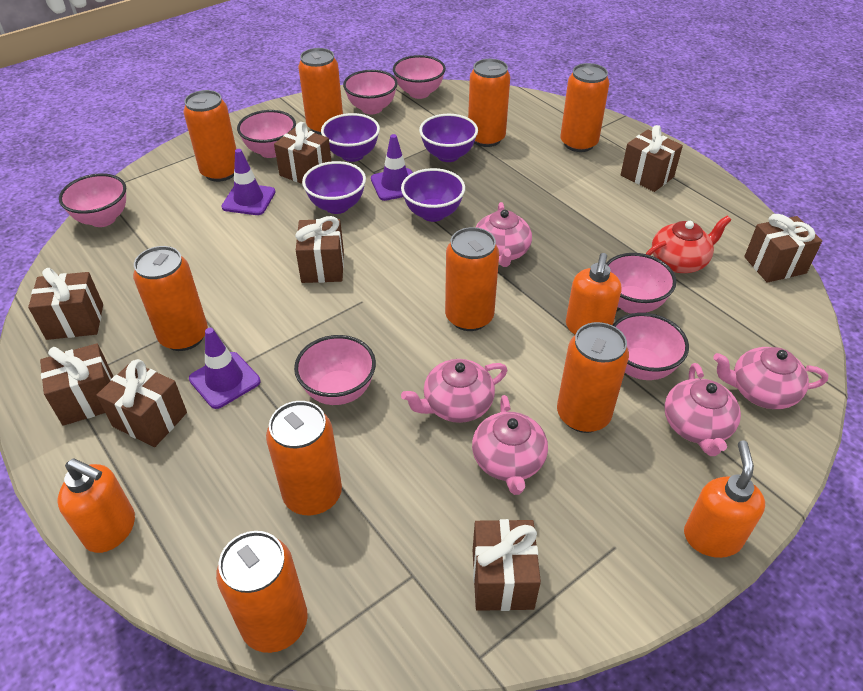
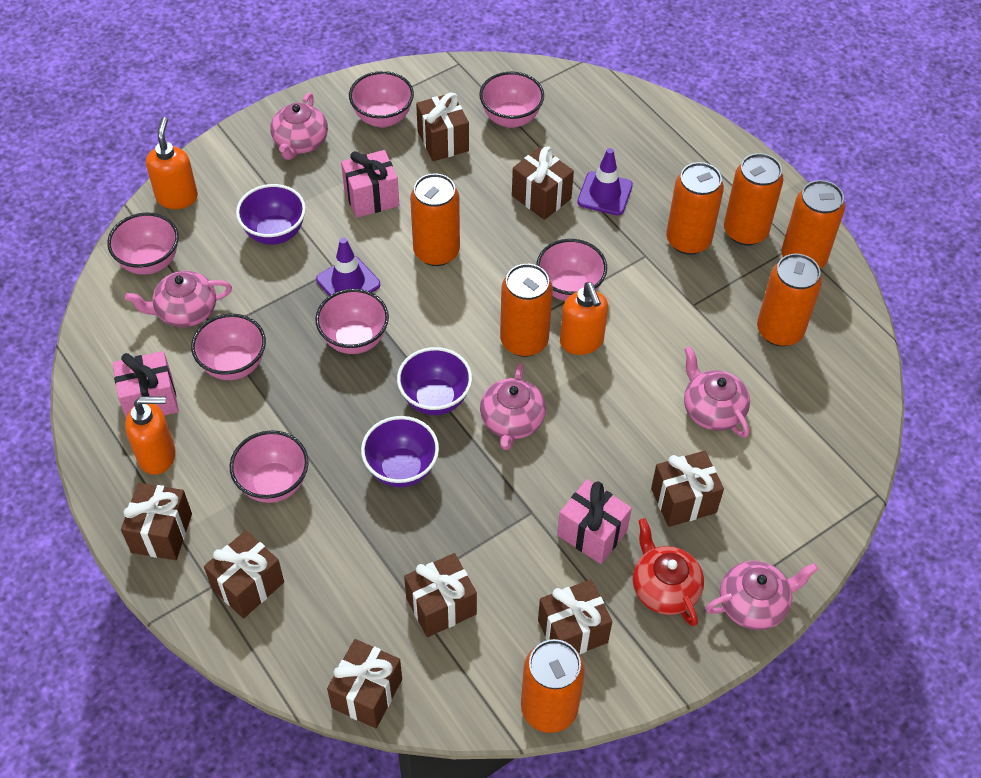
orange can: 9 -> 7
pink gift: 0 -> 3
purple bowl: 4 -> 3
purple traffic cone: 3 -> 2

